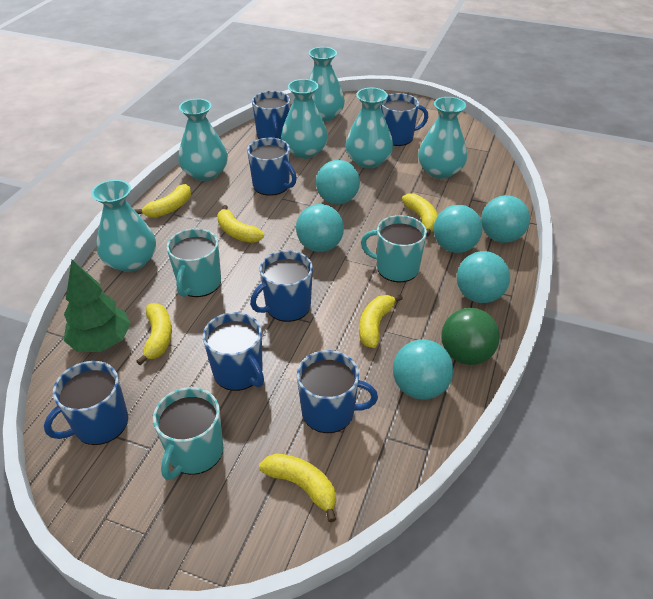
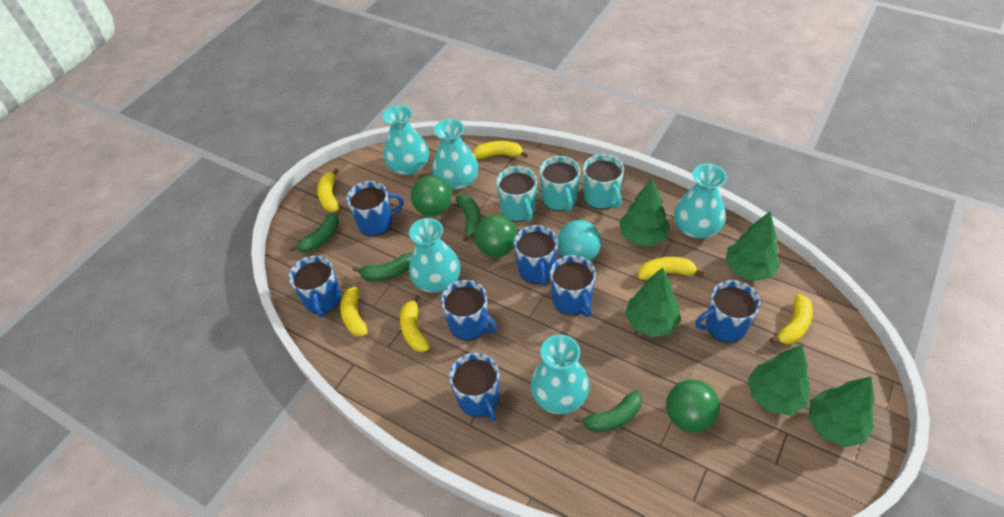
green ball: 1 -> 3
green banana: 0 -> 4
green tree: 1 -> 5
turquoise ball: 6 -> 1
turquoise vase: 6 -> 5

